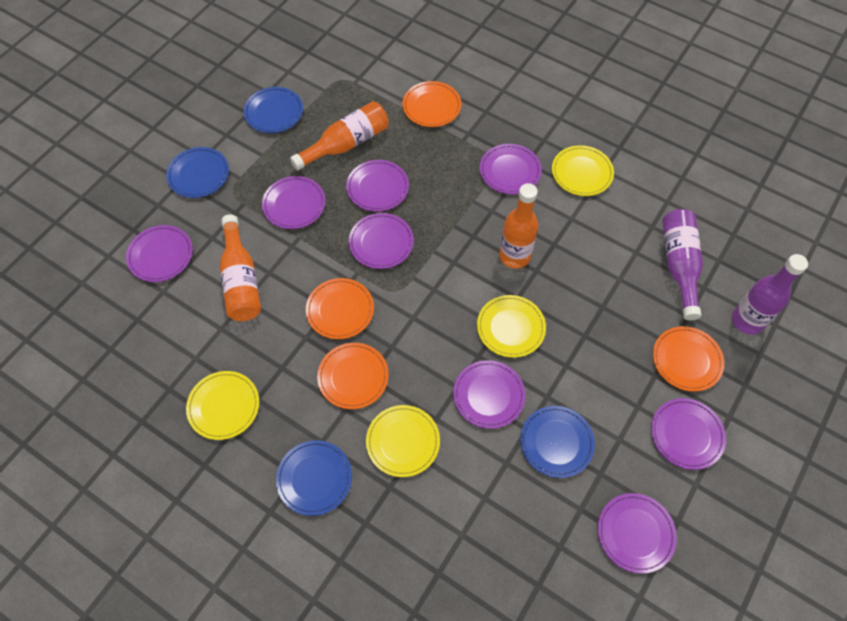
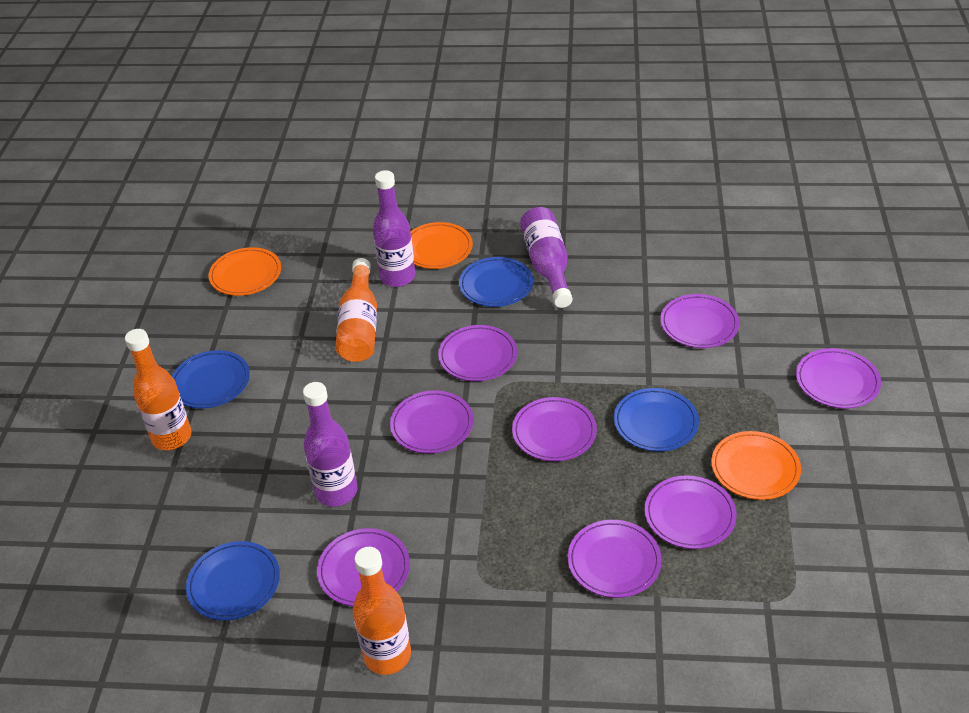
orange plate: 4 -> 3
purple bottle: 2 -> 3
yellow plate: 4 -> 0

